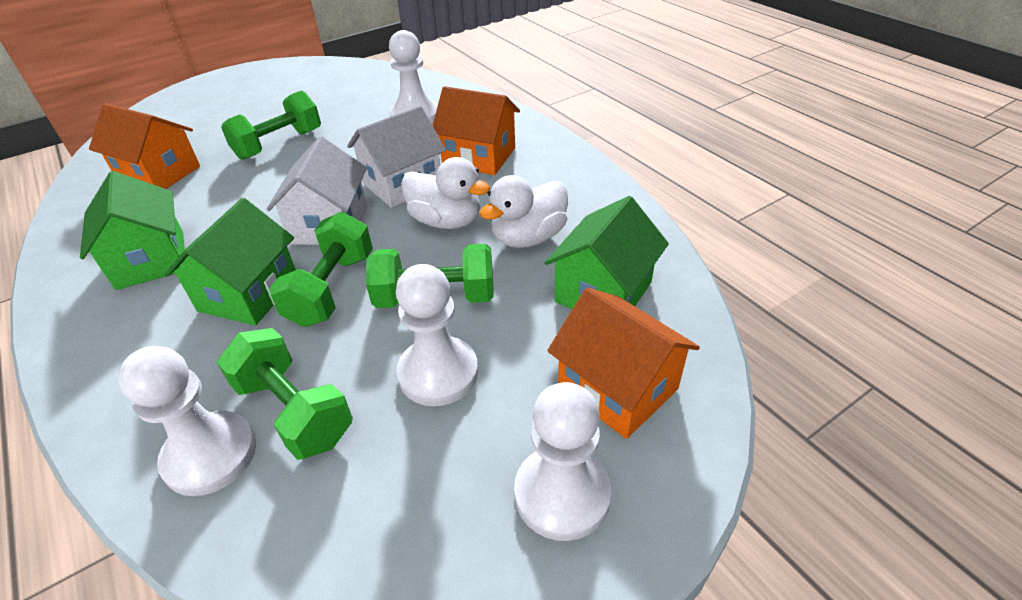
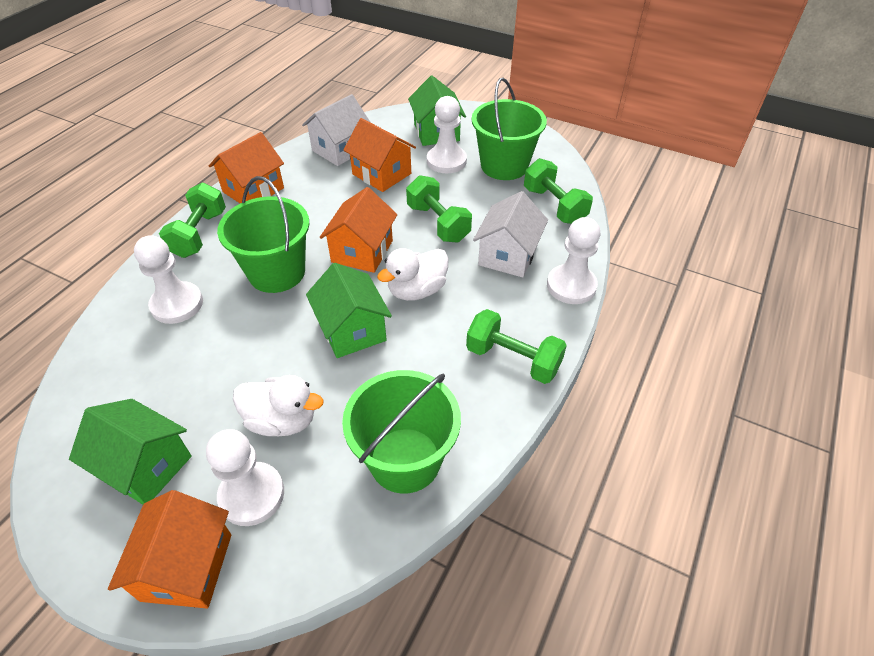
green bucket: 0 -> 3
orange house: 3 -> 4

